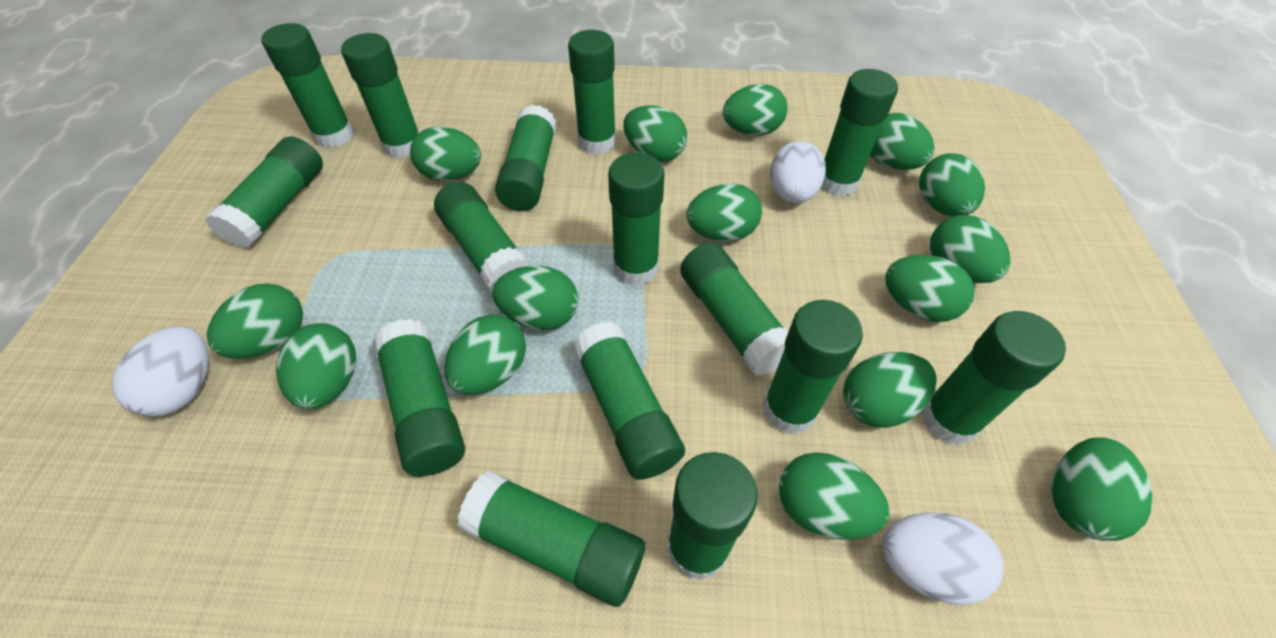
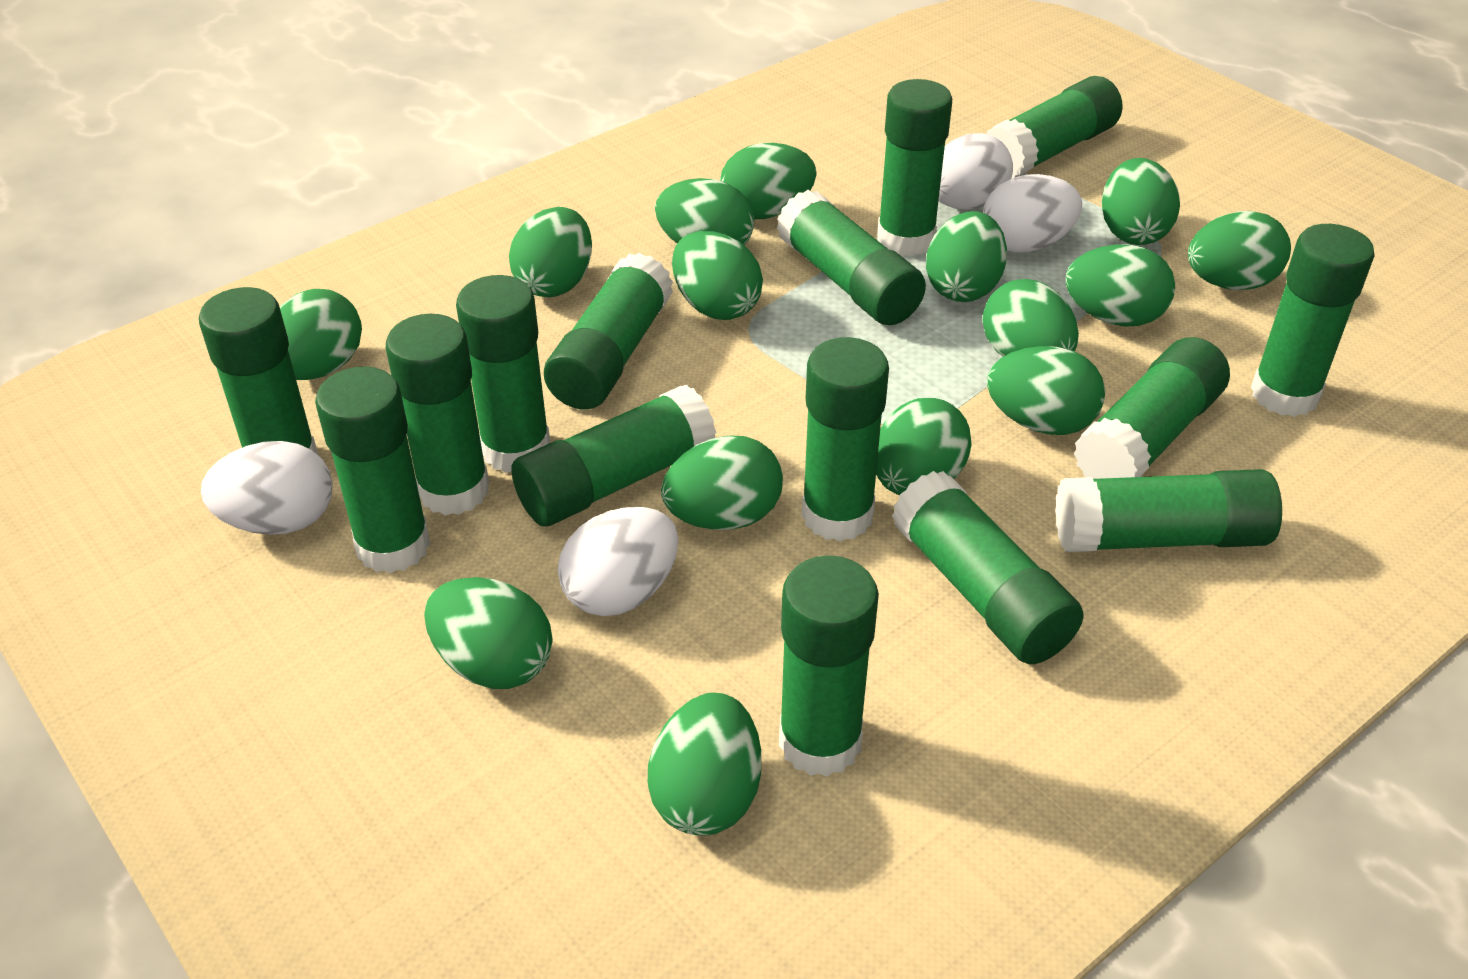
white egg: 3 -> 4

